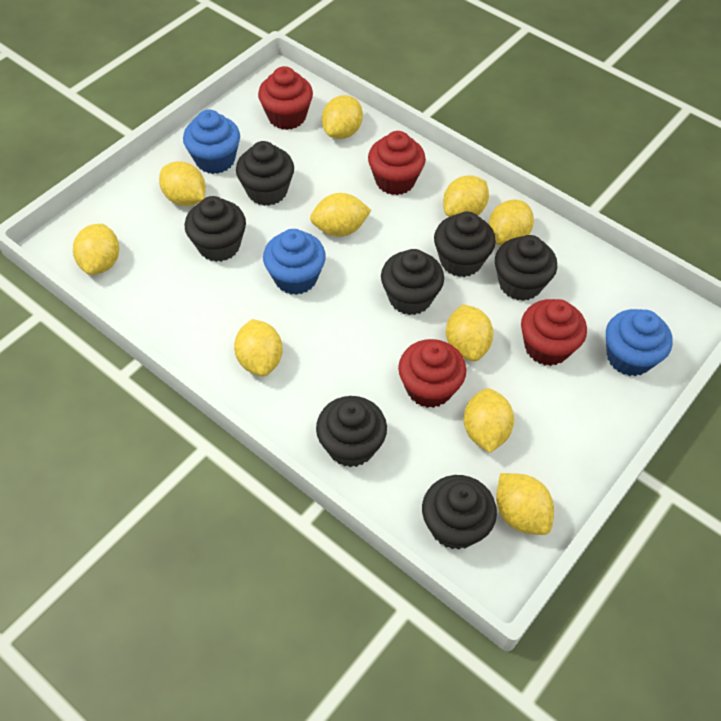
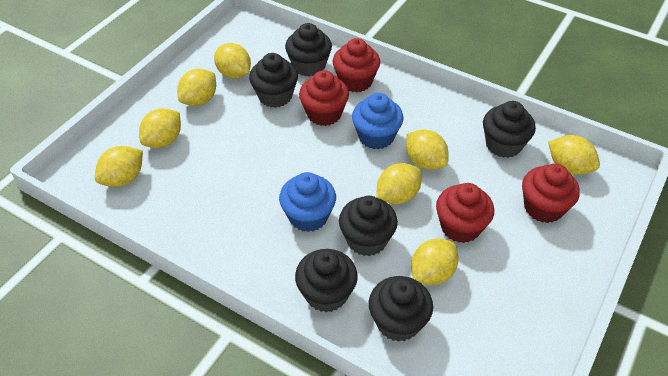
black cupcake: 7 -> 6
blue cupcake: 3 -> 2
yellow lemon: 10 -> 8

